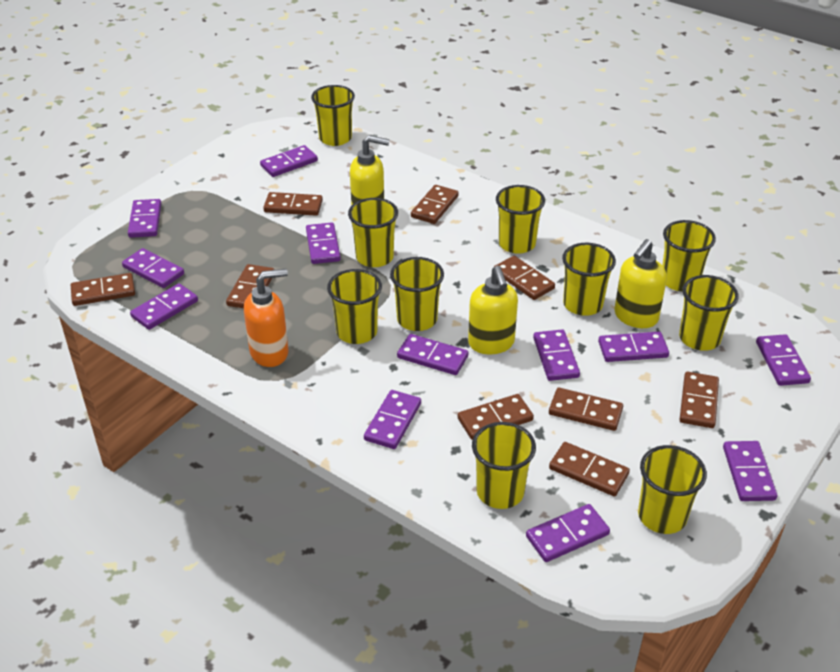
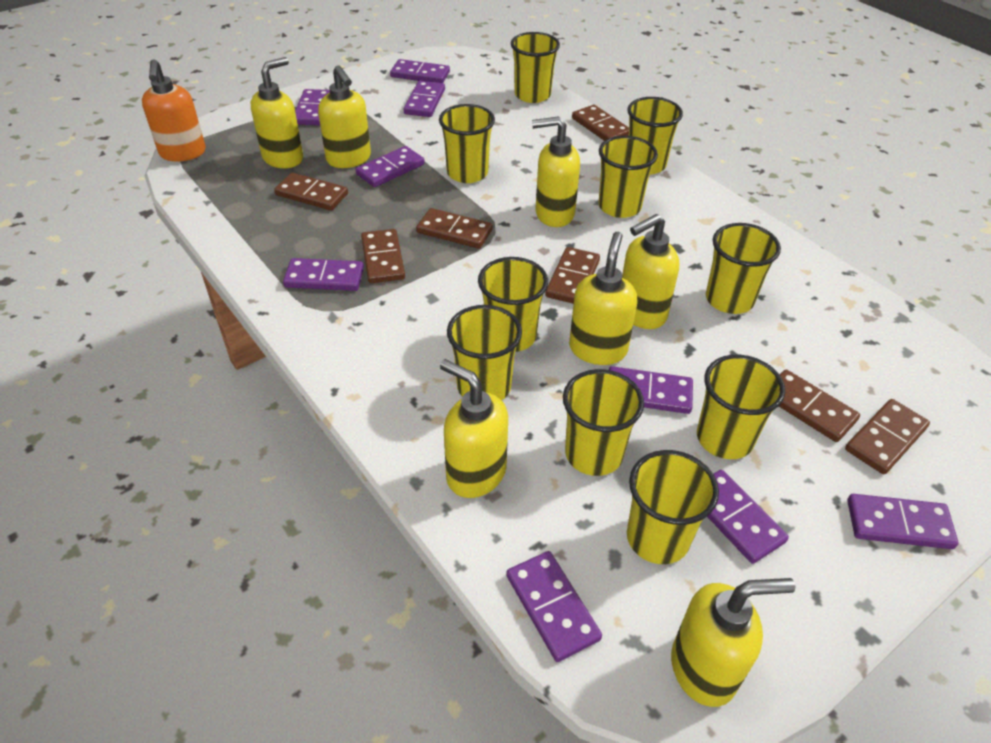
brown domino: 9 -> 7
purple domino: 12 -> 9
yellow soap dispenser: 3 -> 7

